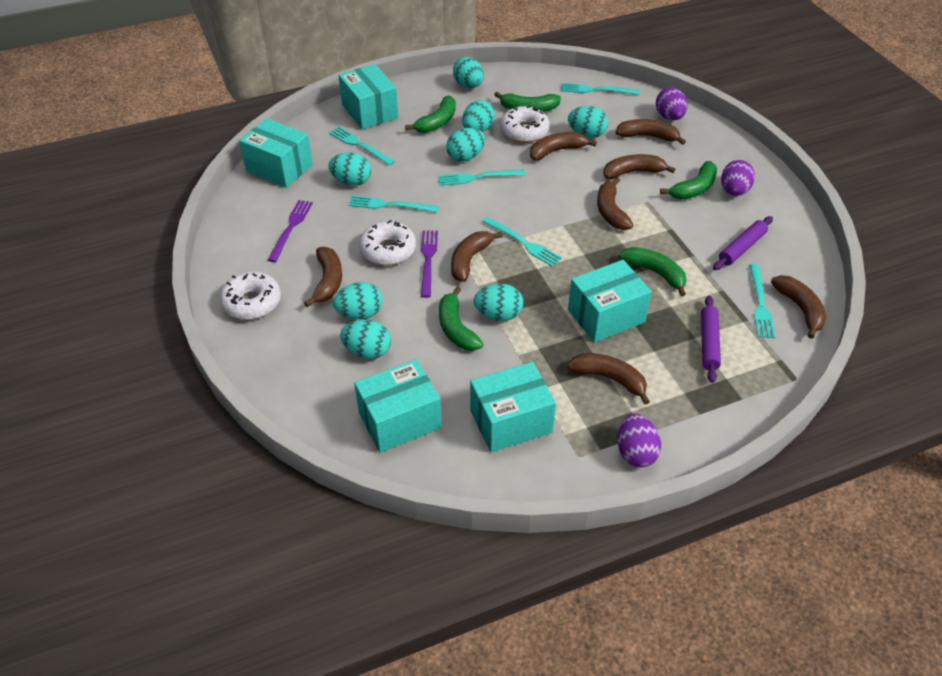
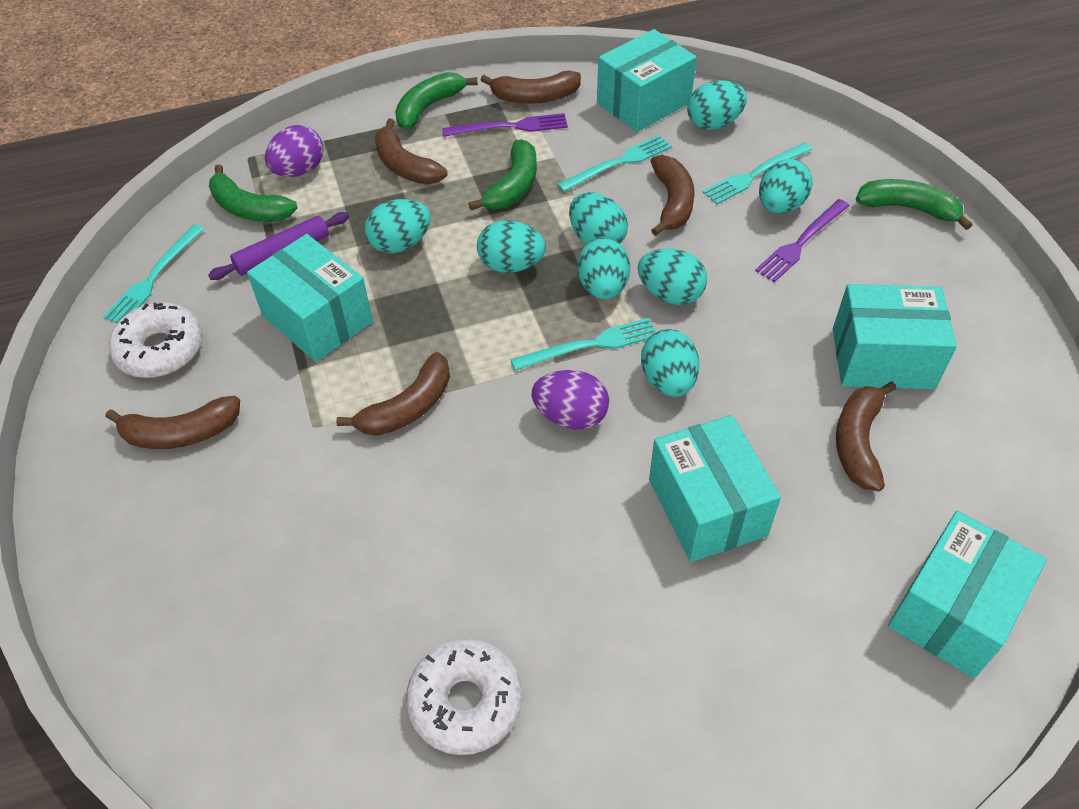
brown banana: 8 -> 6
green banana: 5 -> 4
purple egg: 3 -> 2
purple rolling pin: 2 -> 1
turquoise fork: 6 -> 4
white donut: 3 -> 2

